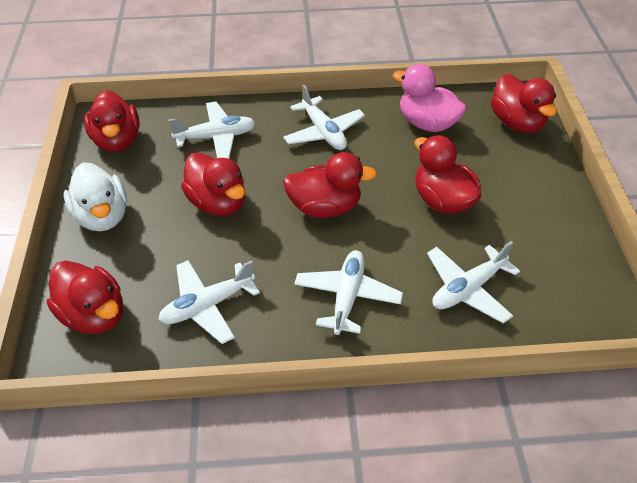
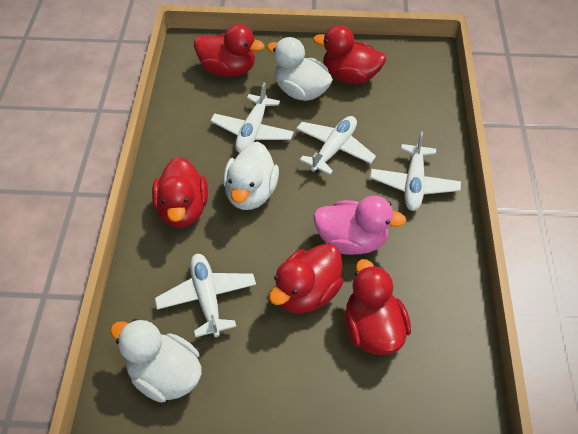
red duck: 6 -> 5
white duck: 1 -> 3
white plane: 5 -> 4

